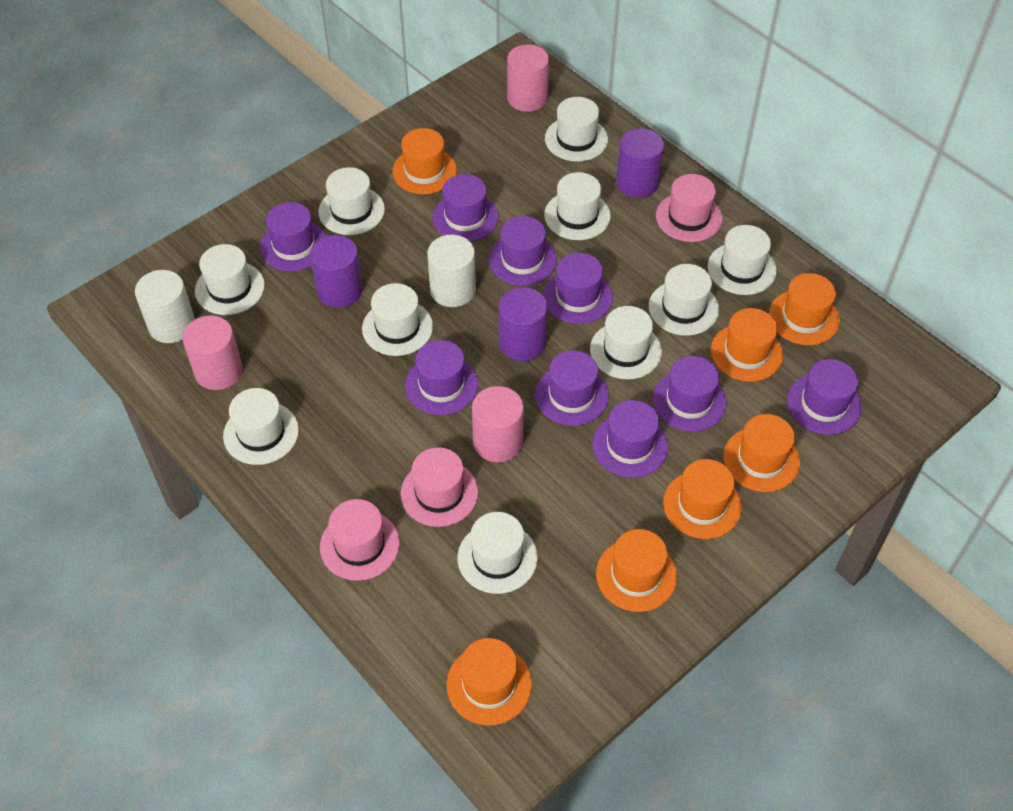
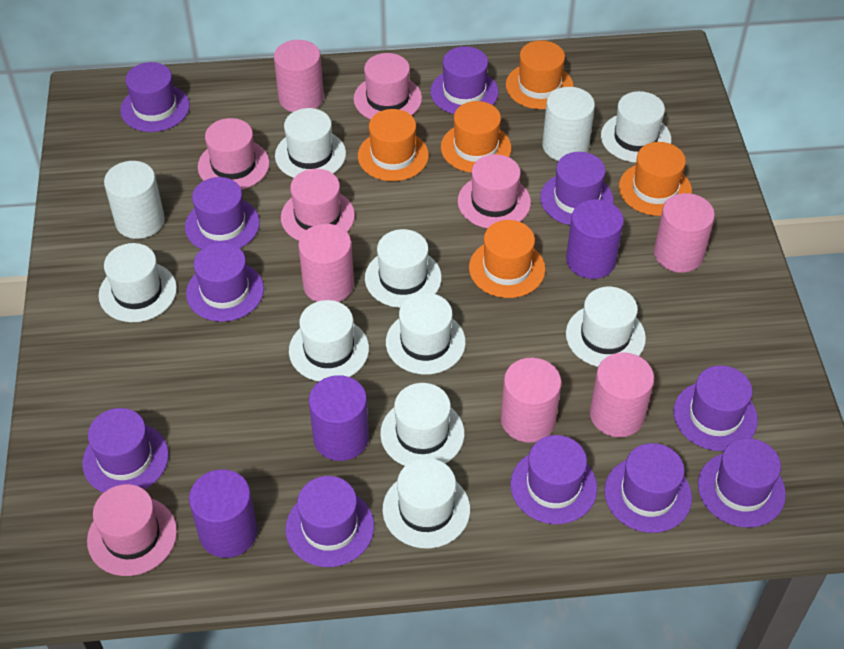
orange hat: 7 -> 5
pink cylinder: 3 -> 5
pink hat: 3 -> 5
purple hat: 9 -> 11
white hat: 10 -> 9

